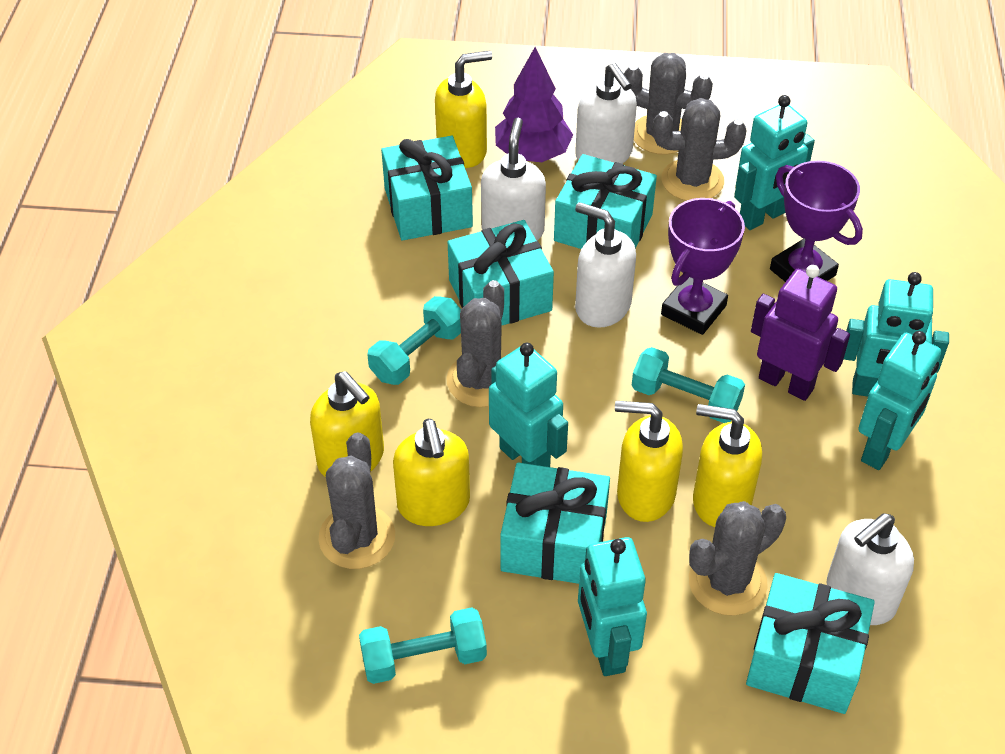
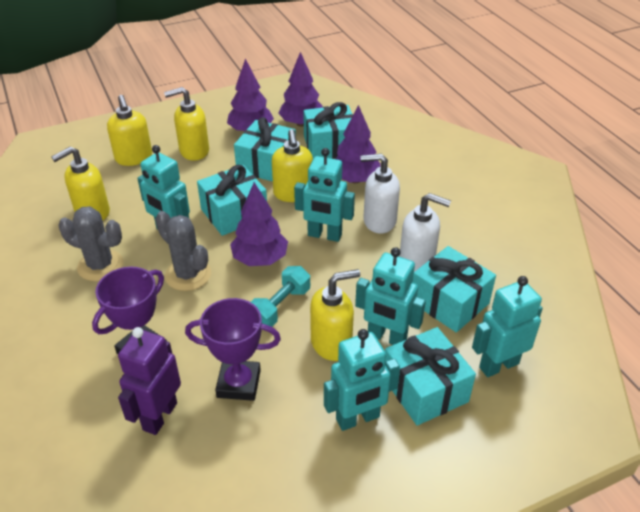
grey cactus: 5 -> 2
purple tree: 1 -> 4
turquoise dumbbell: 3 -> 1
white soap dispenser: 4 -> 2

